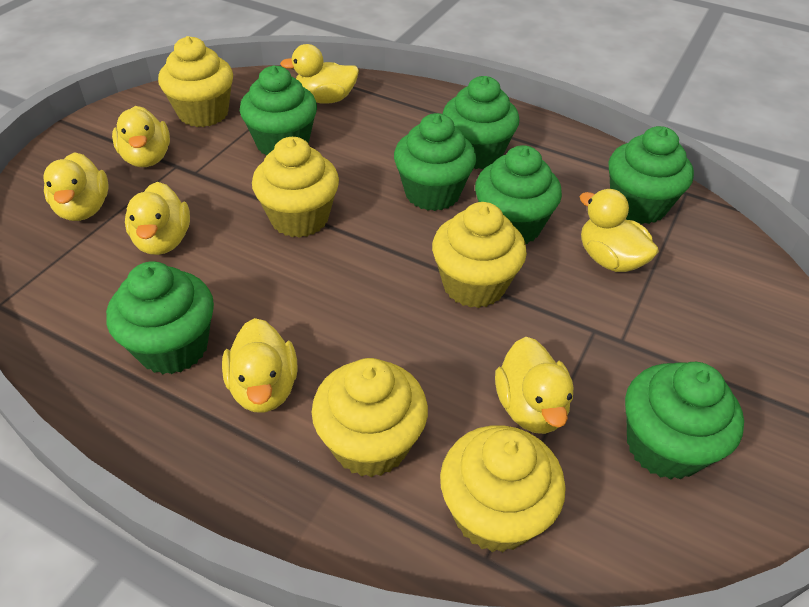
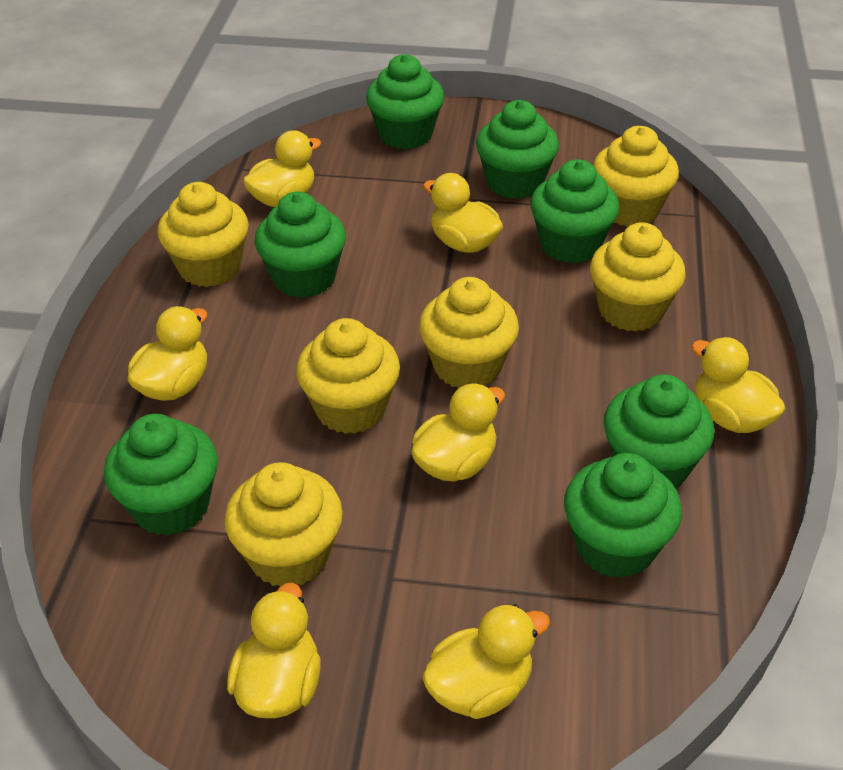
yellow cupcake: 5 -> 6

